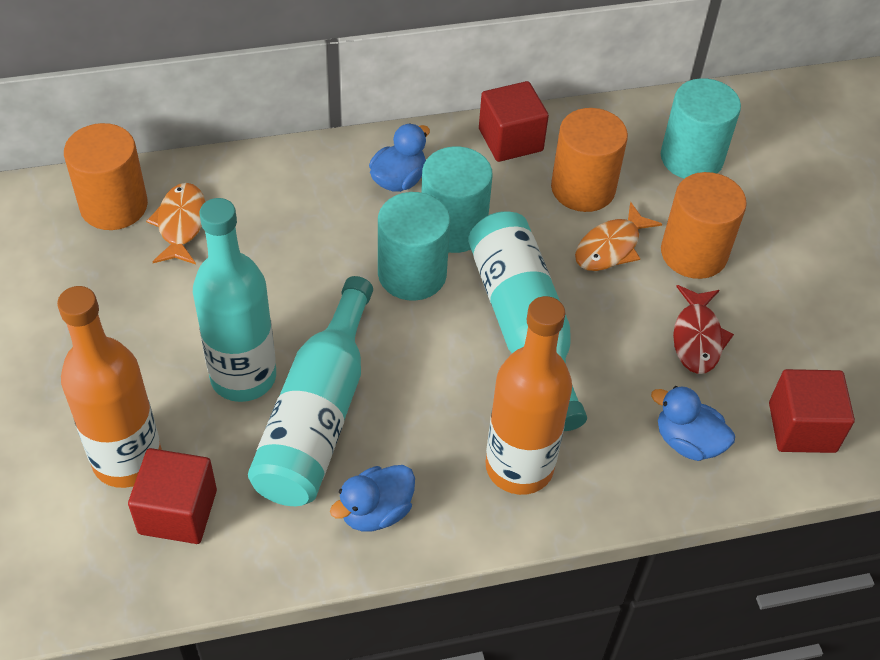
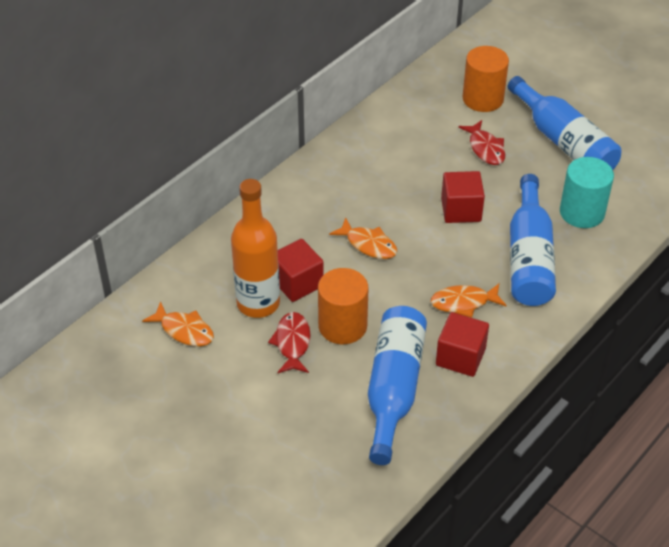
blue bottle: 0 -> 3
blue duck: 3 -> 0
orange bottle: 2 -> 1
orange cylinder: 3 -> 2
orange fish: 2 -> 3
red fish: 1 -> 2
turquoise bottle: 3 -> 0
turquoise cylinder: 3 -> 1

